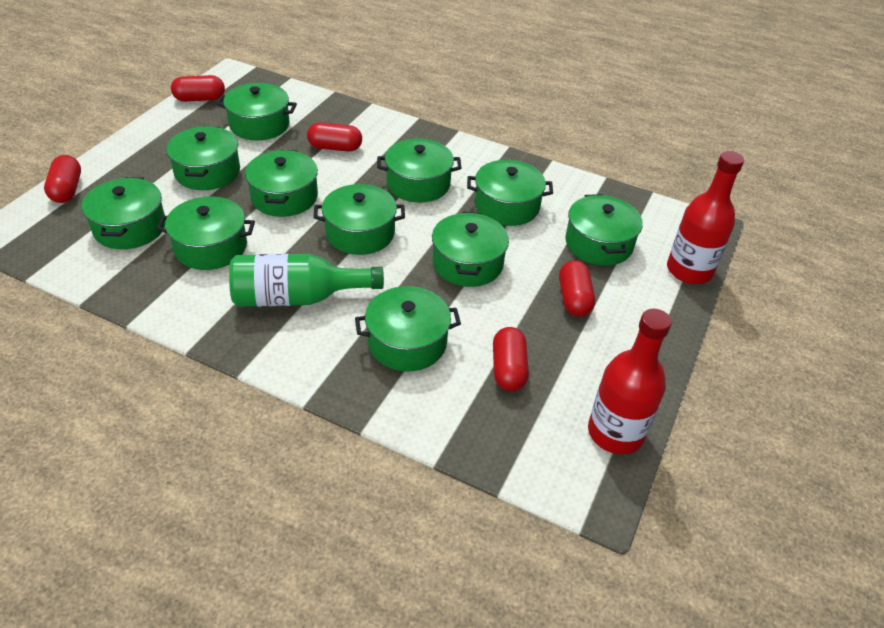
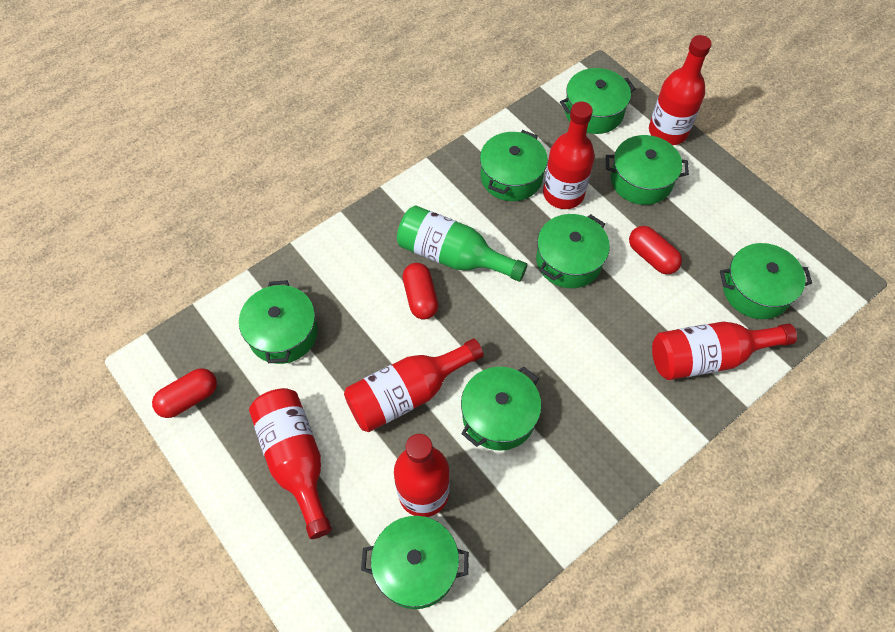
green pot: 11 -> 8
red bottle: 2 -> 6
red capsule: 5 -> 3

